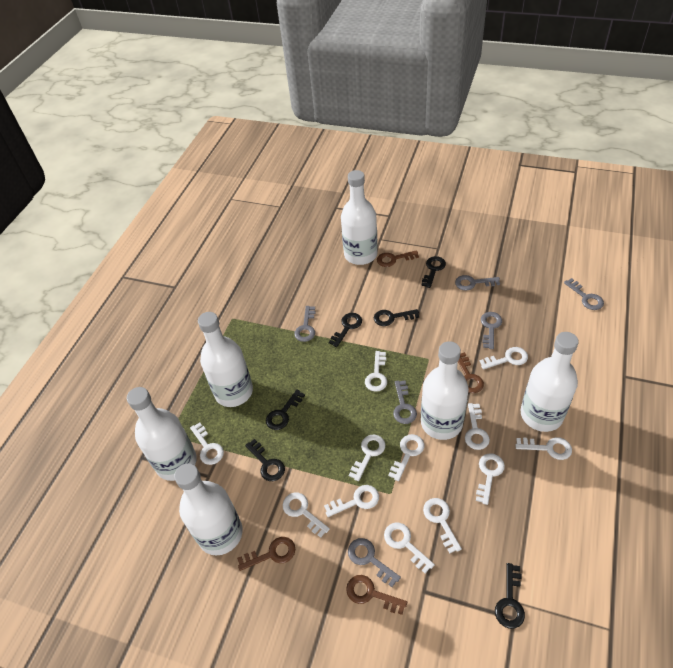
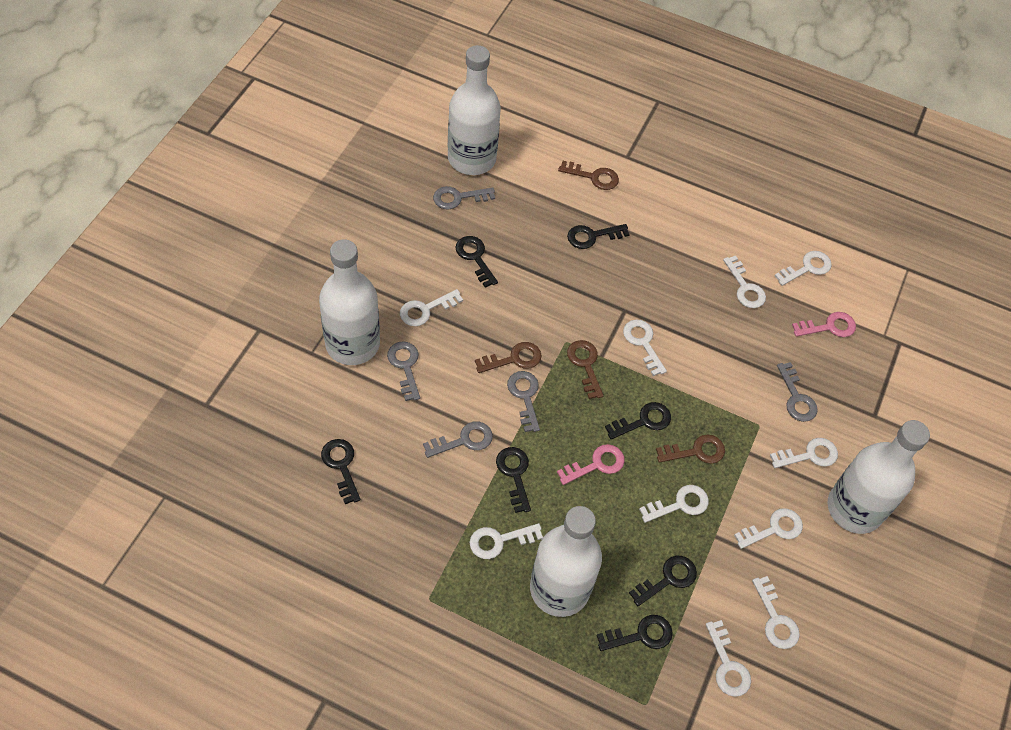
black key: 6 -> 7
grey key: 6 -> 5
pink key: 0 -> 2
white bottle: 6 -> 4
white key: 12 -> 10

